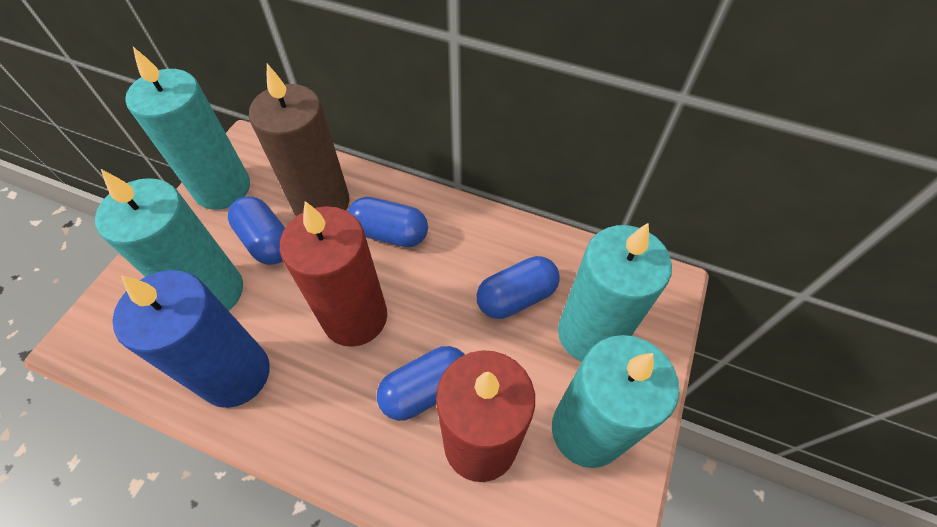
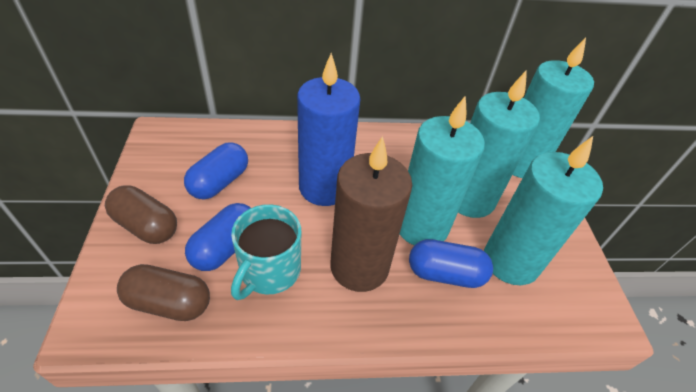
blue capsule: 4 -> 3
brown capsule: 0 -> 2
red candle: 2 -> 0
turquoise mug: 0 -> 1

